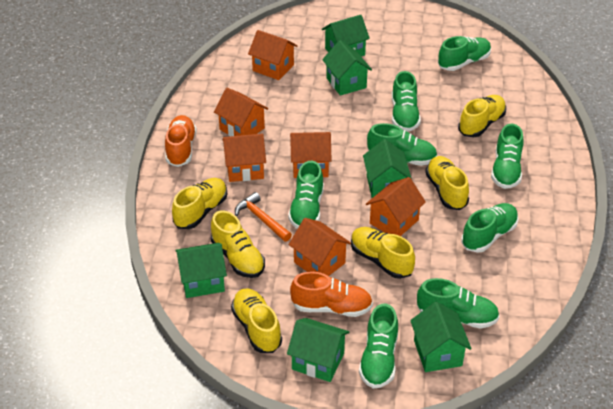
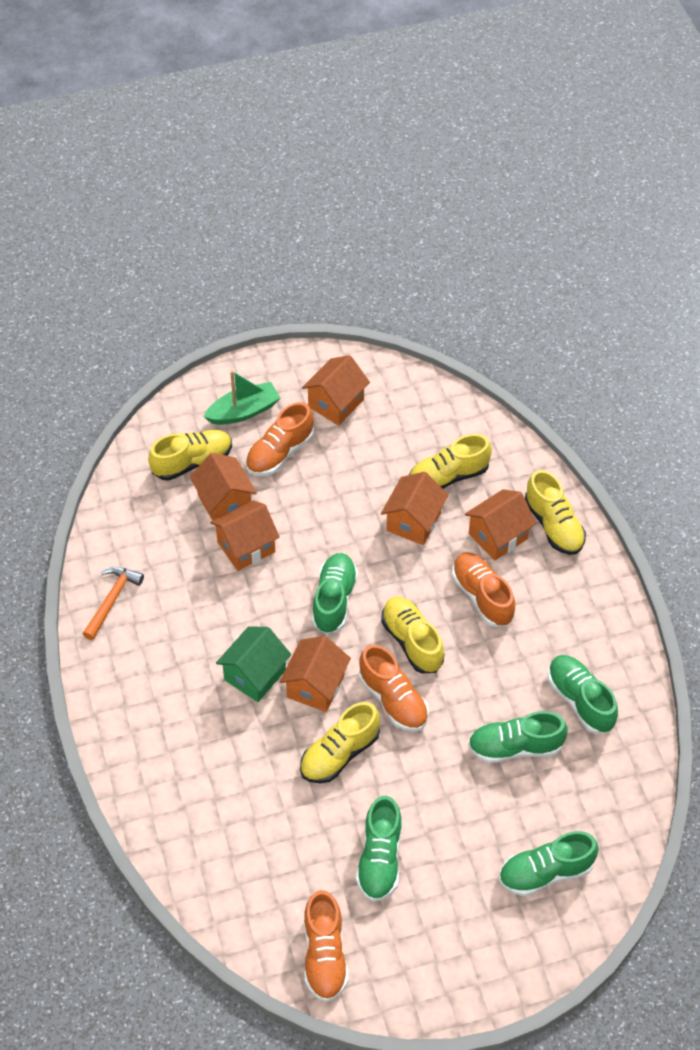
green boat: 0 -> 1
green house: 6 -> 1
green shoe: 8 -> 5
orange shoe: 2 -> 4
yellow shoe: 6 -> 5

